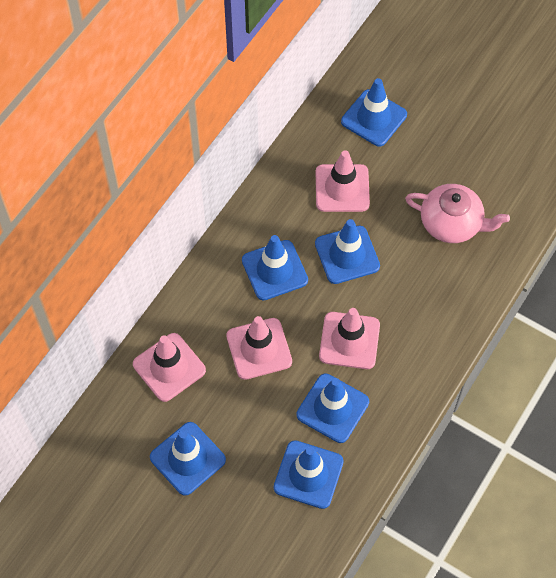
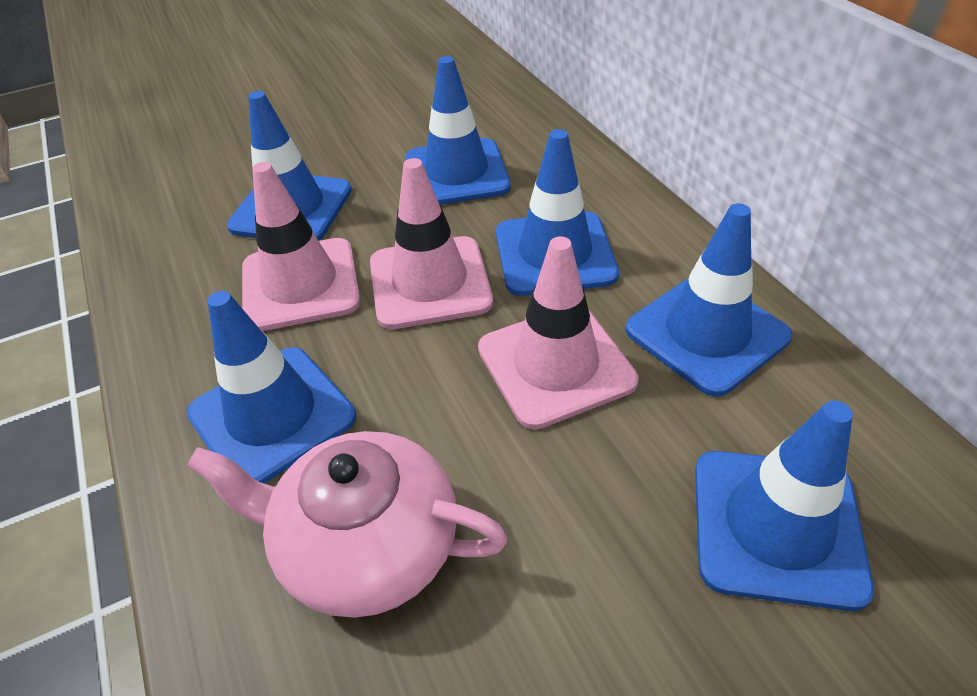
pink traffic cone: 4 -> 3

